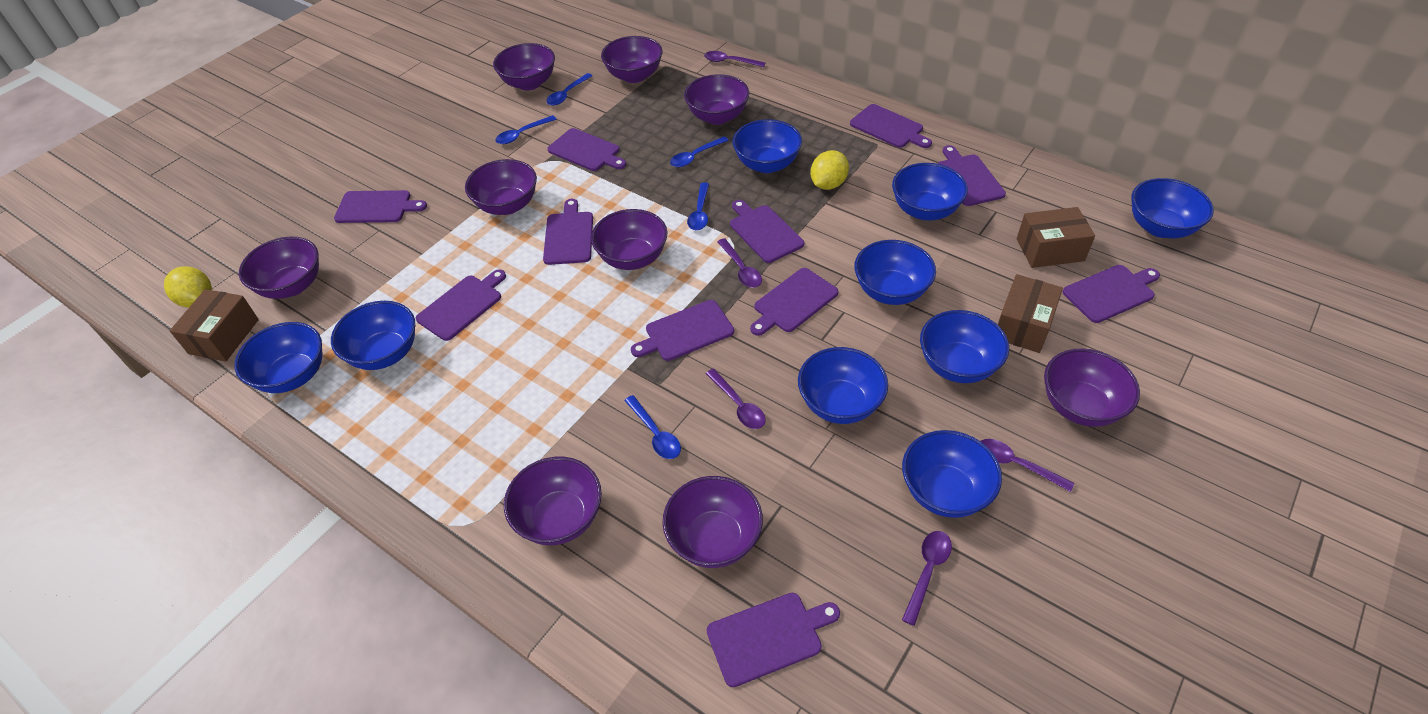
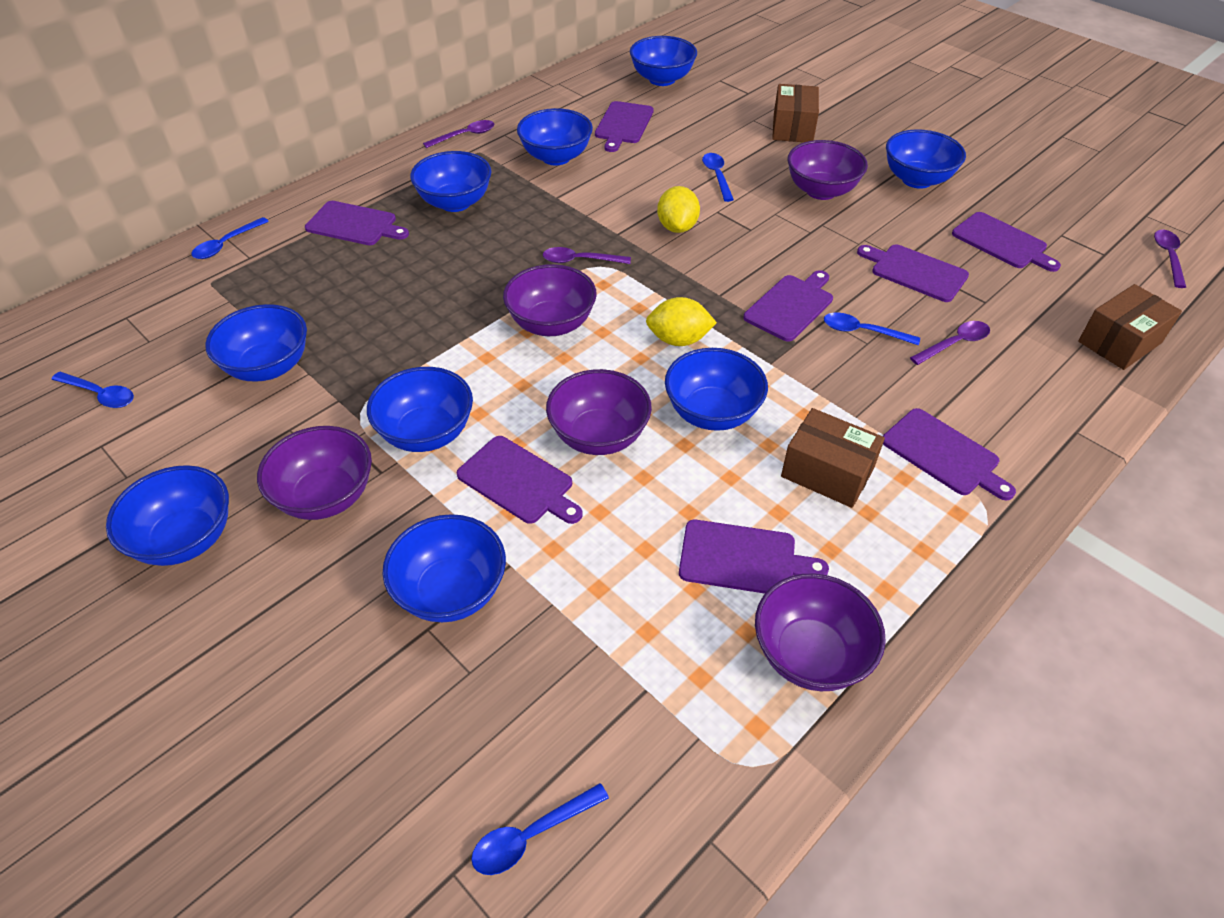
purple bowl: 9 -> 5
purple cutting board: 11 -> 8
purple spoon: 5 -> 4

